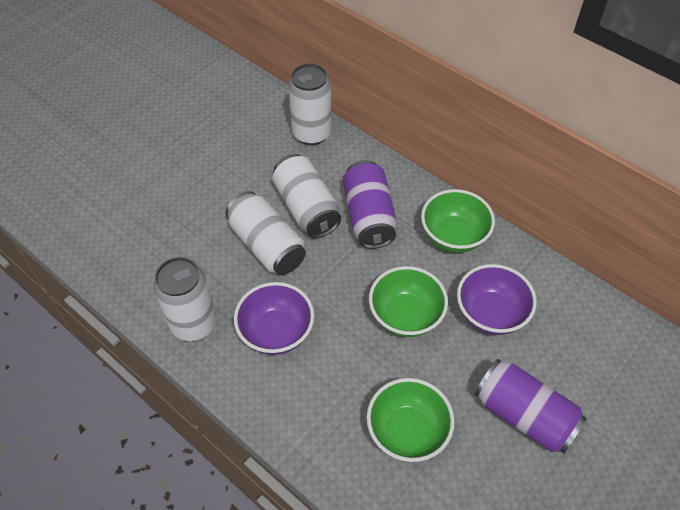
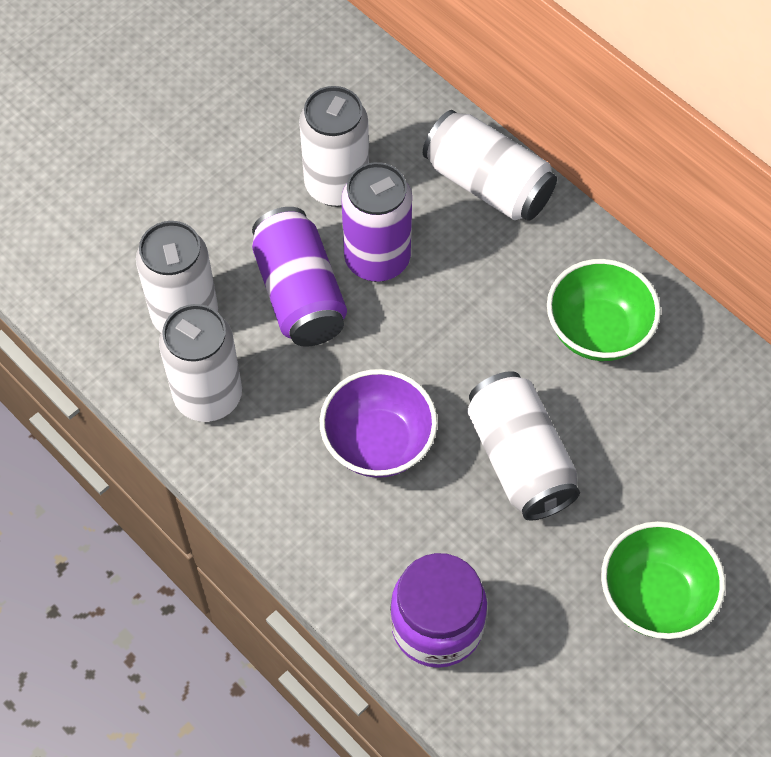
green bowl: 3 -> 2
purple bowl: 2 -> 1
purple jar: 0 -> 1
white can: 4 -> 5

